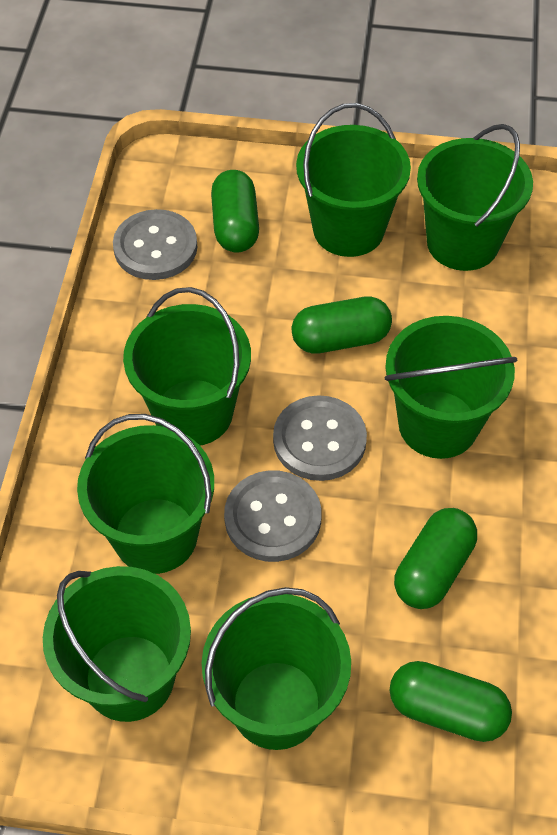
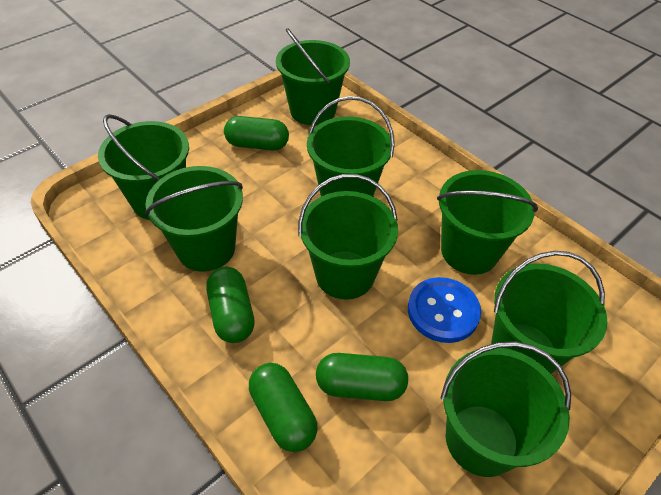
blue button: 0 -> 1
green bucket: 7 -> 8
grey button: 3 -> 0

